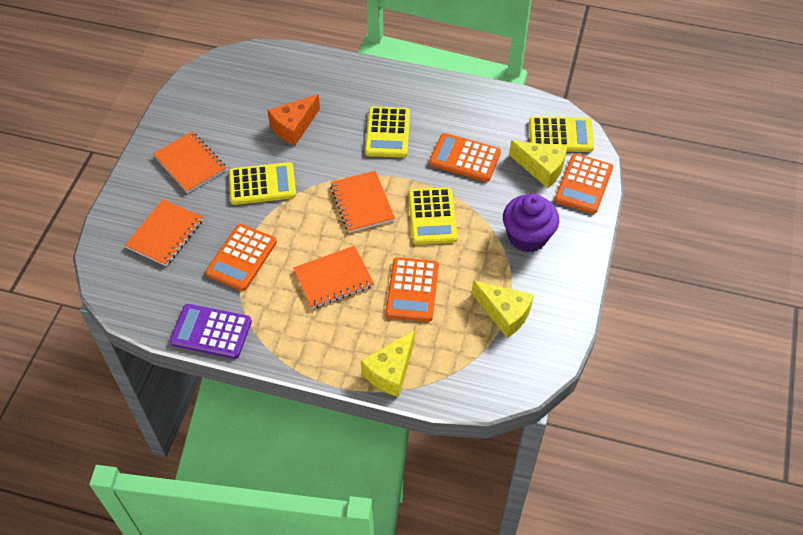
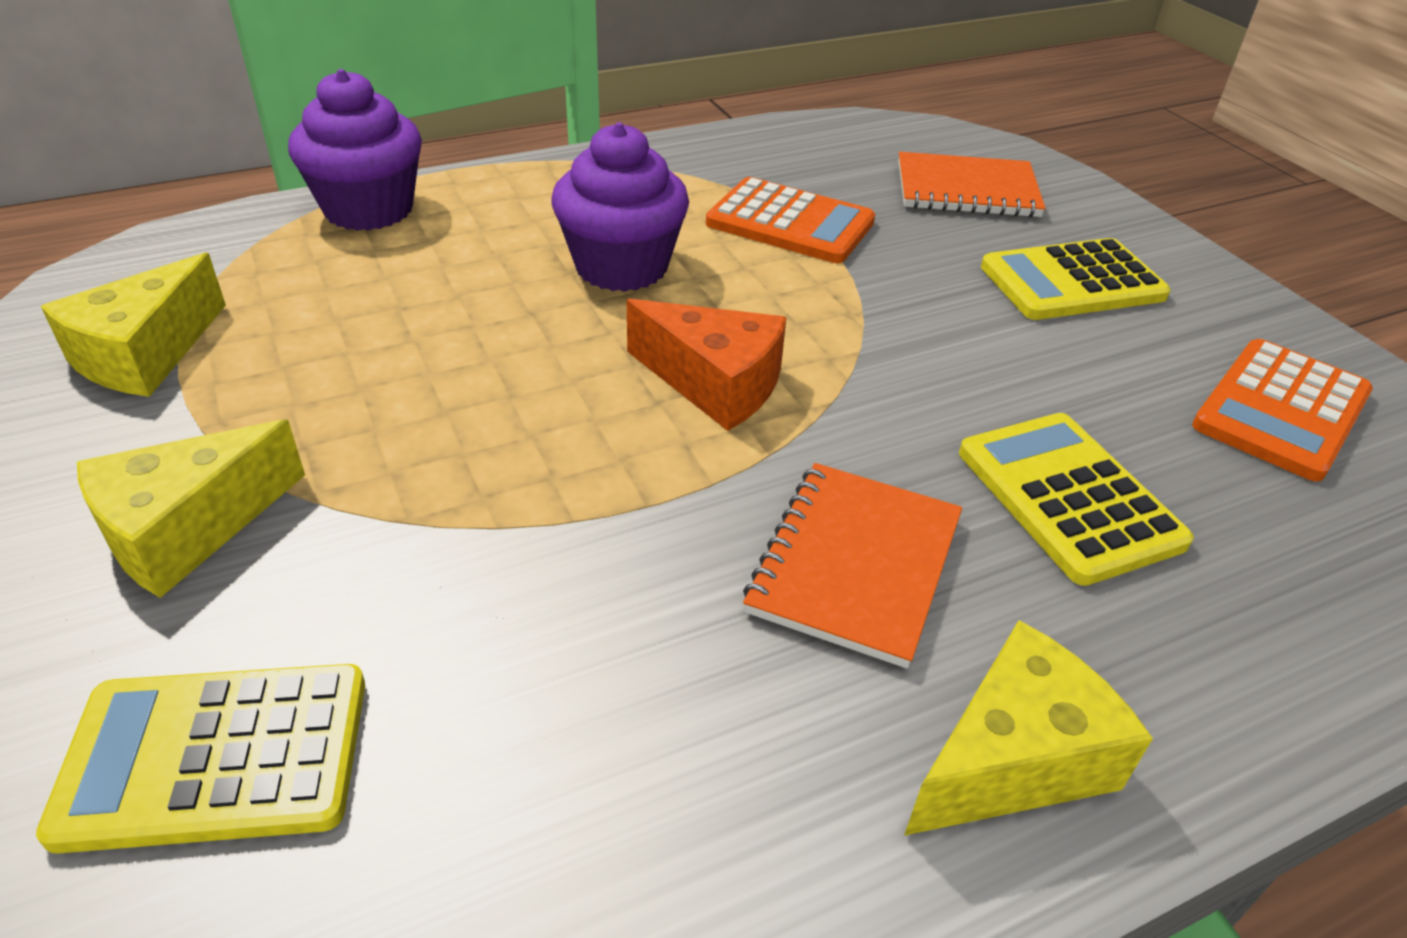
orange calculator: 4 -> 2
orange notebook: 4 -> 2
purple calculator: 1 -> 0
purple cupcake: 1 -> 2
yellow calculator: 4 -> 3

